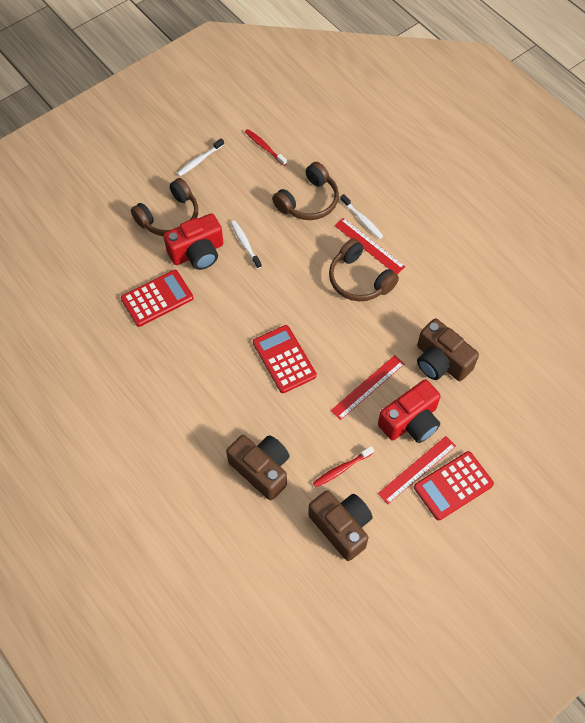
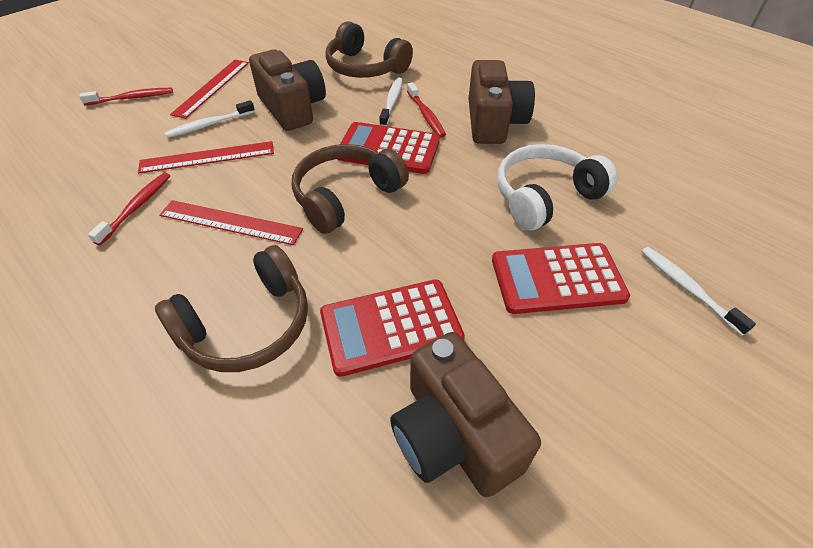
red camera: 2 -> 0
red toothbrush: 2 -> 3
white headphones: 0 -> 1

